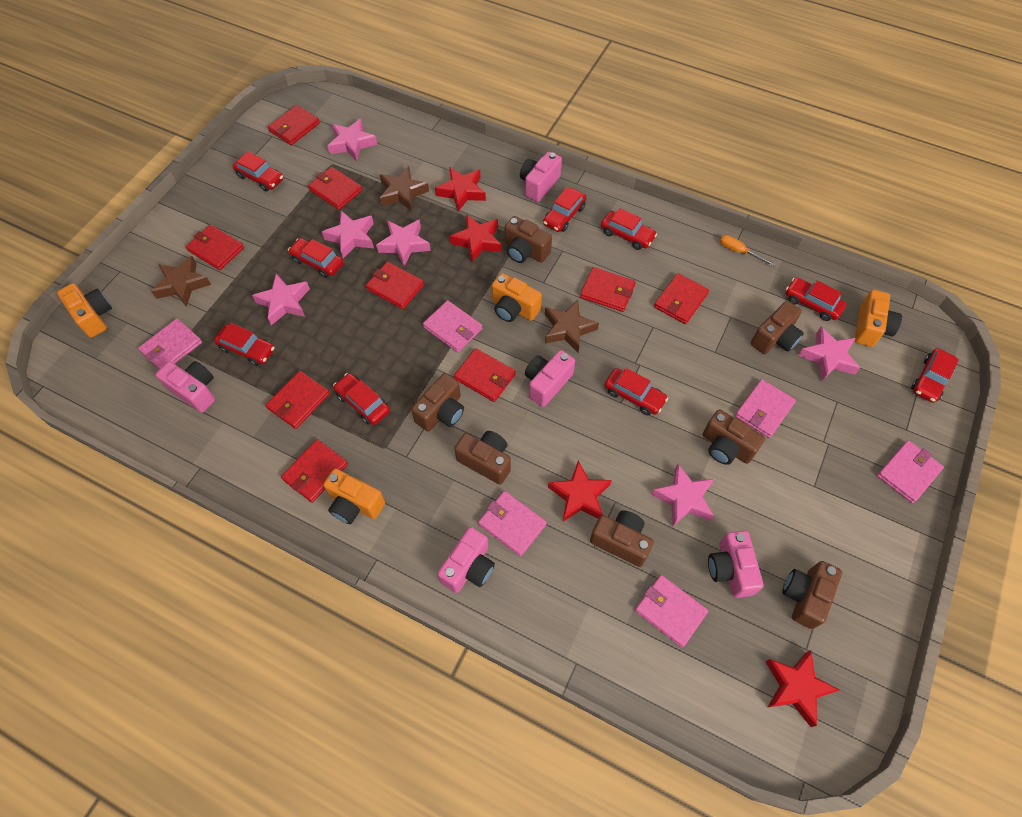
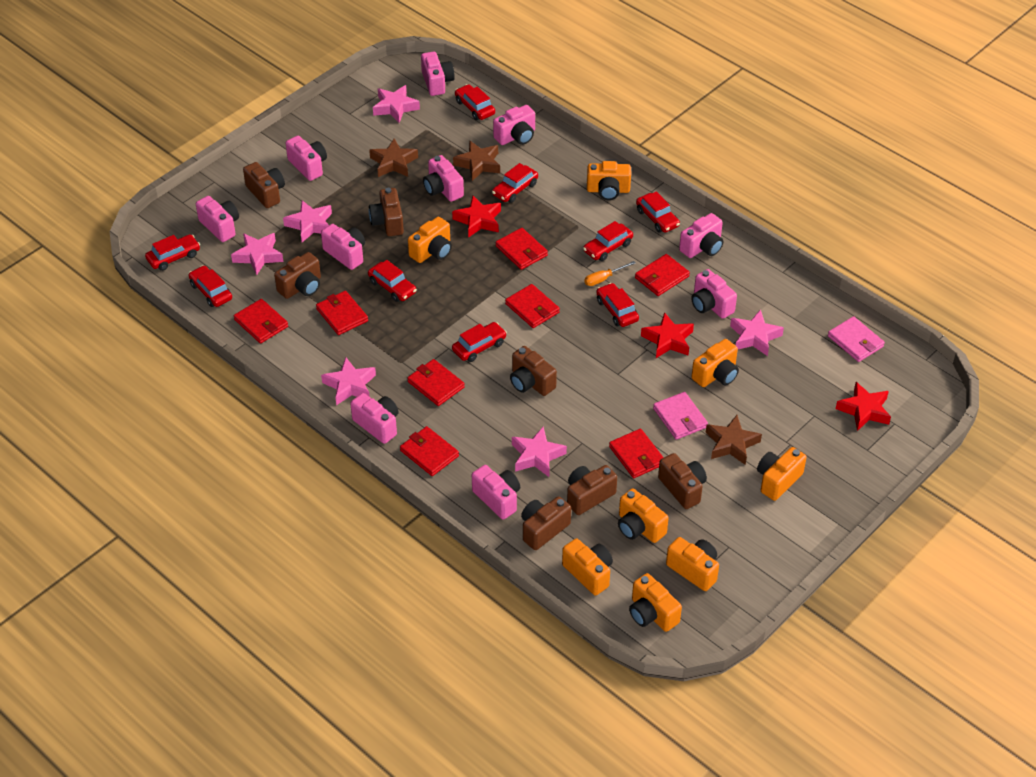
orange camera: 4 -> 8
pink camera: 5 -> 10
pink wallet: 6 -> 2
red star: 4 -> 3
red wallet: 9 -> 8

